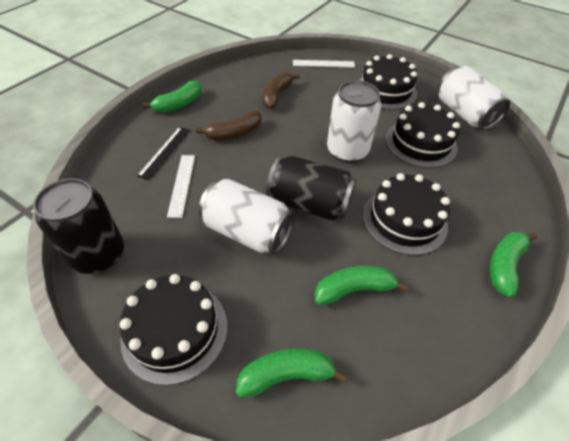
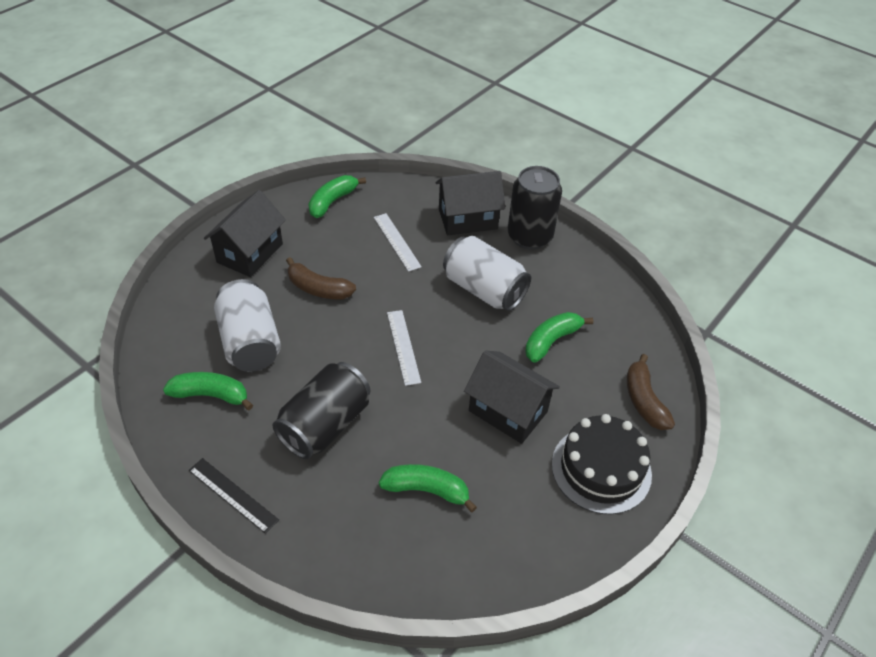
black cake: 4 -> 1
black house: 0 -> 3
white can: 3 -> 2

